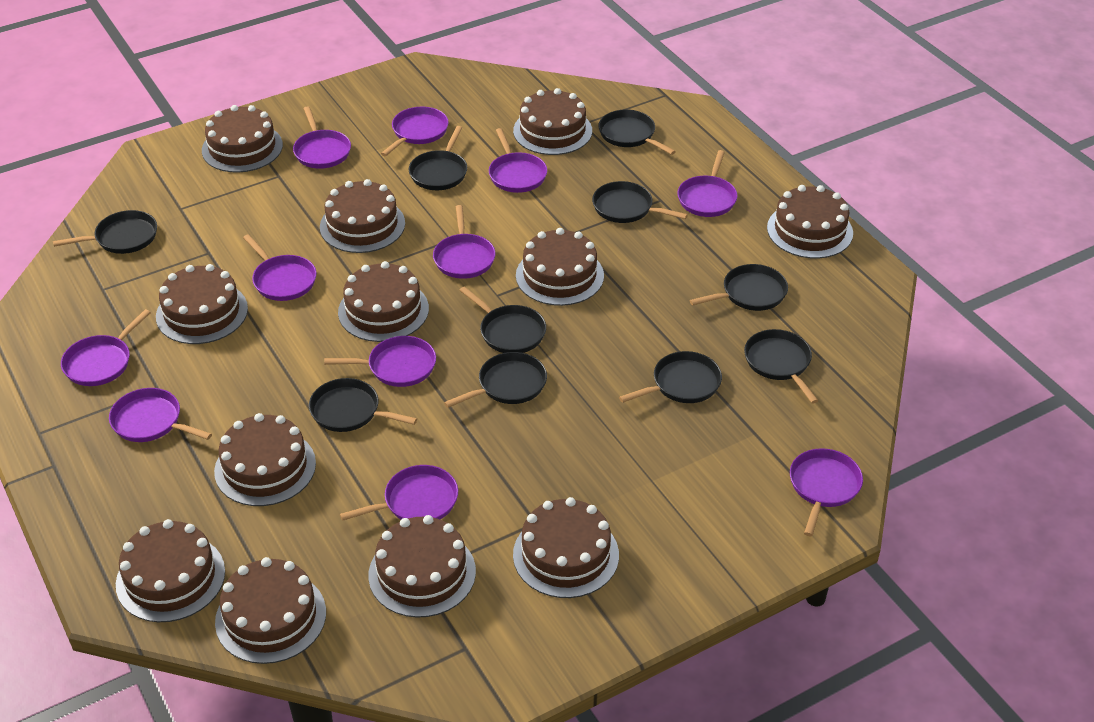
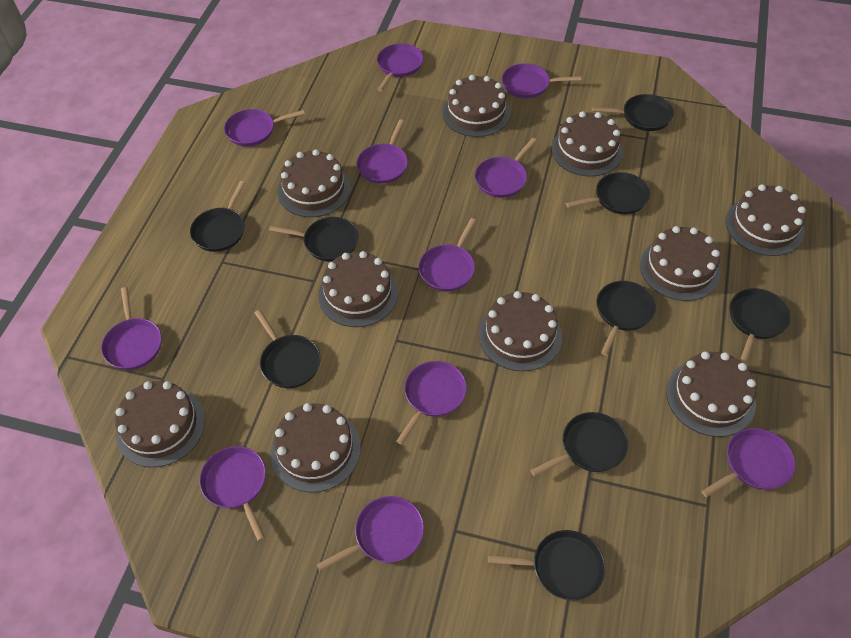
black pan: 10 -> 9
brown cake: 12 -> 10

